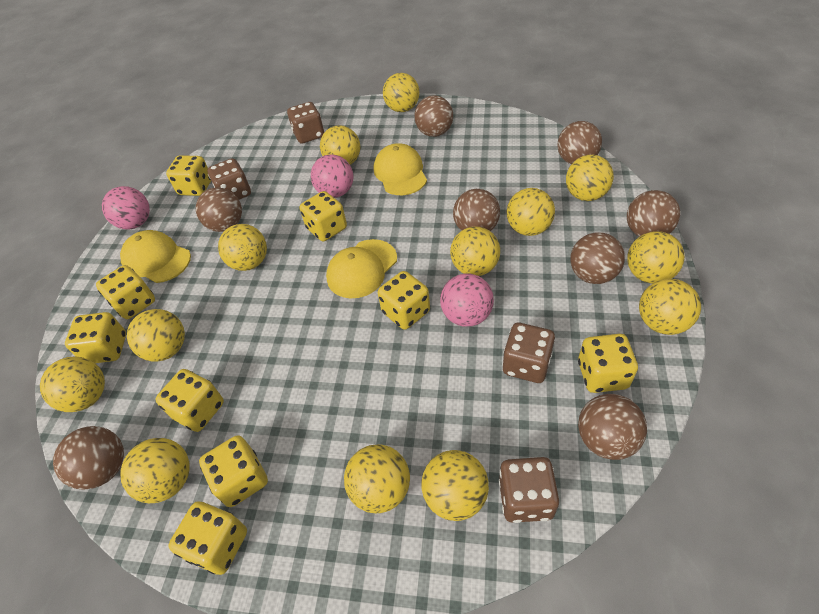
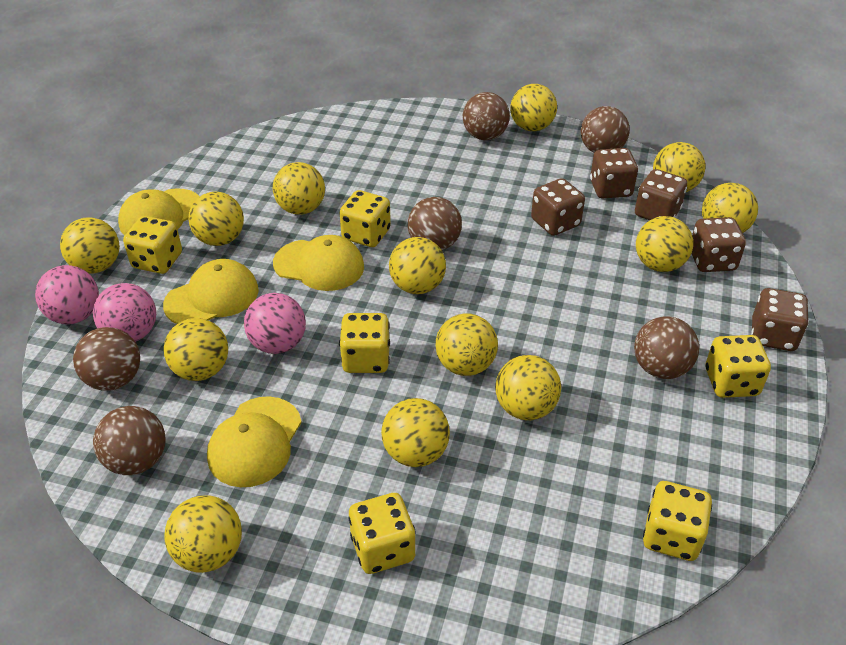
brown ball: 8 -> 6
brown dice: 4 -> 5
yellow cap: 3 -> 4
yellow dice: 9 -> 6

